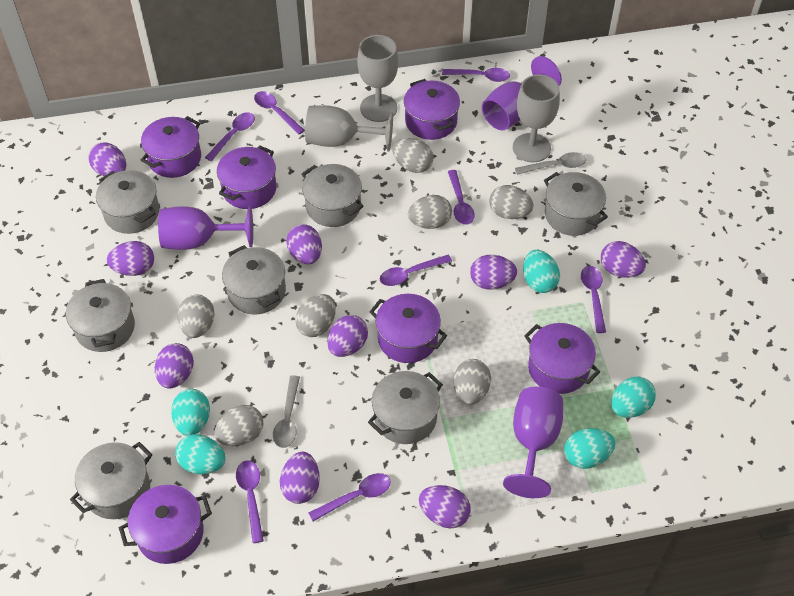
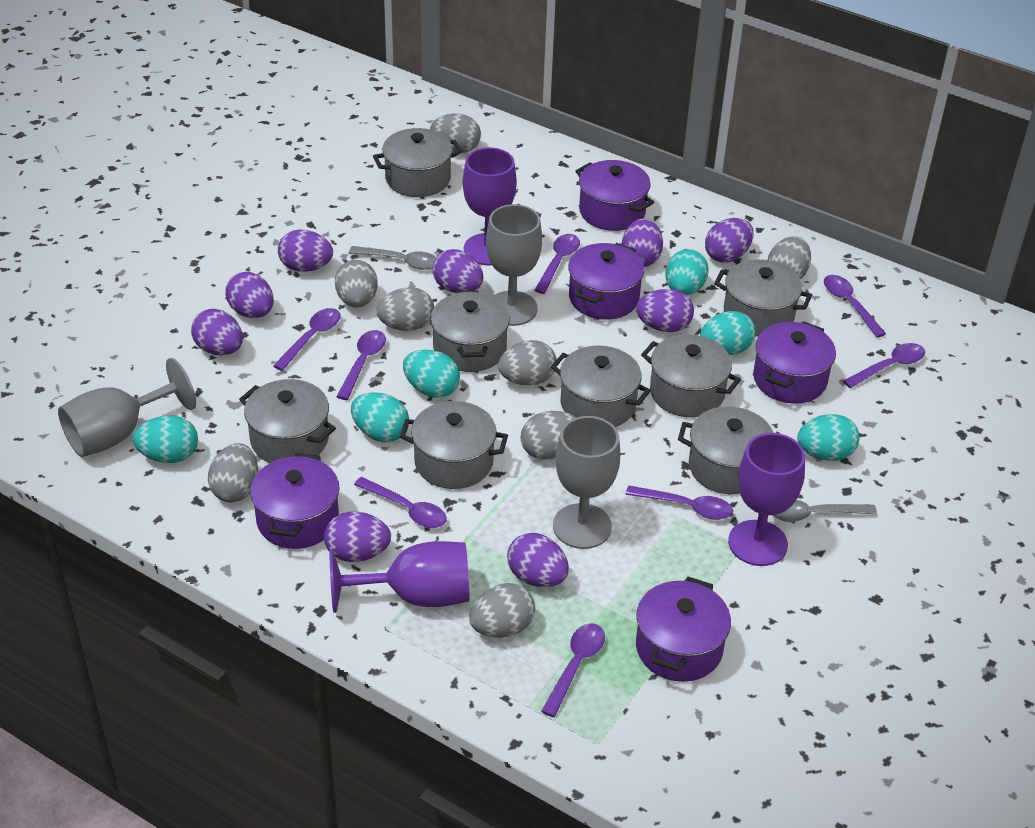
grey egg: 7 -> 8
grey pot: 7 -> 8
purple pot: 6 -> 5
turquoise egg: 5 -> 6

